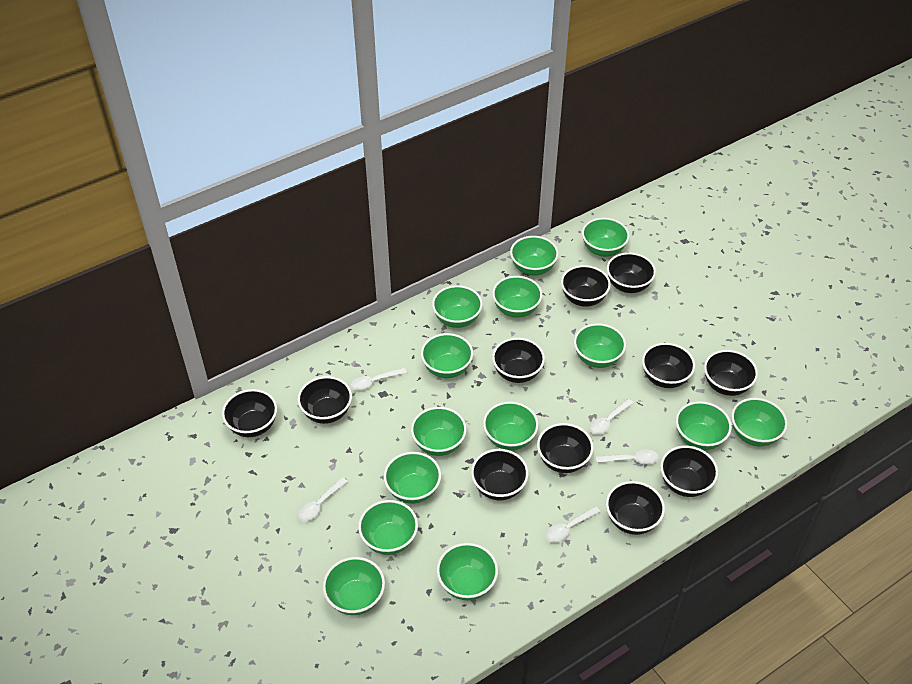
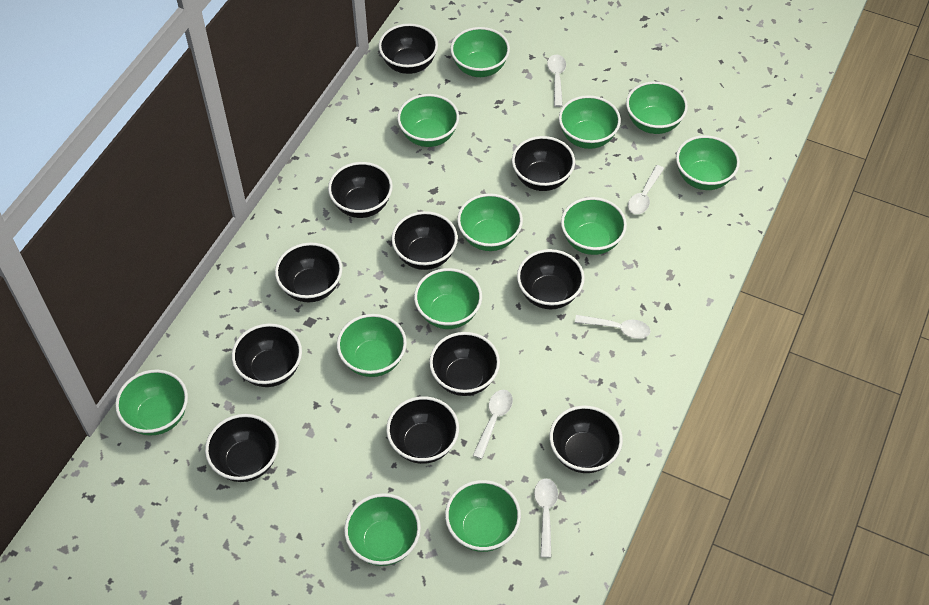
green bowl: 14 -> 12

